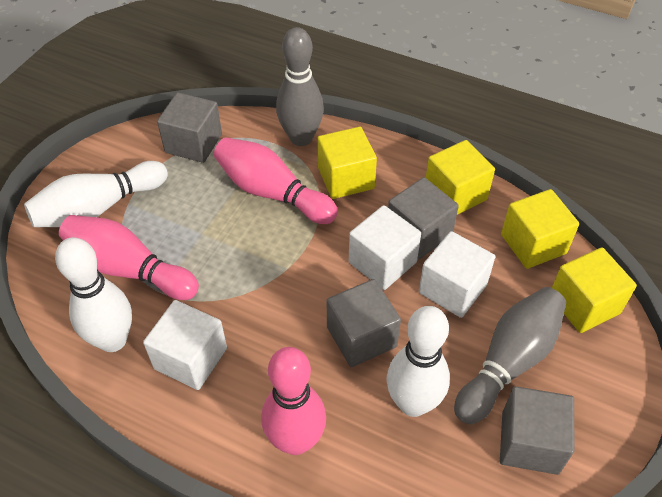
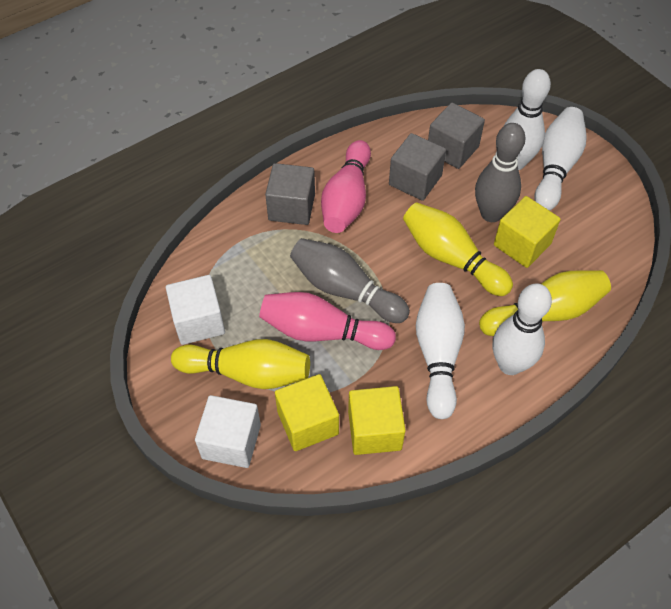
grey cube: 4 -> 3
pink bowling pin: 3 -> 2
white bowling pin: 3 -> 4
white cube: 3 -> 2
yellow bowling pin: 0 -> 3
yellow cube: 4 -> 3

